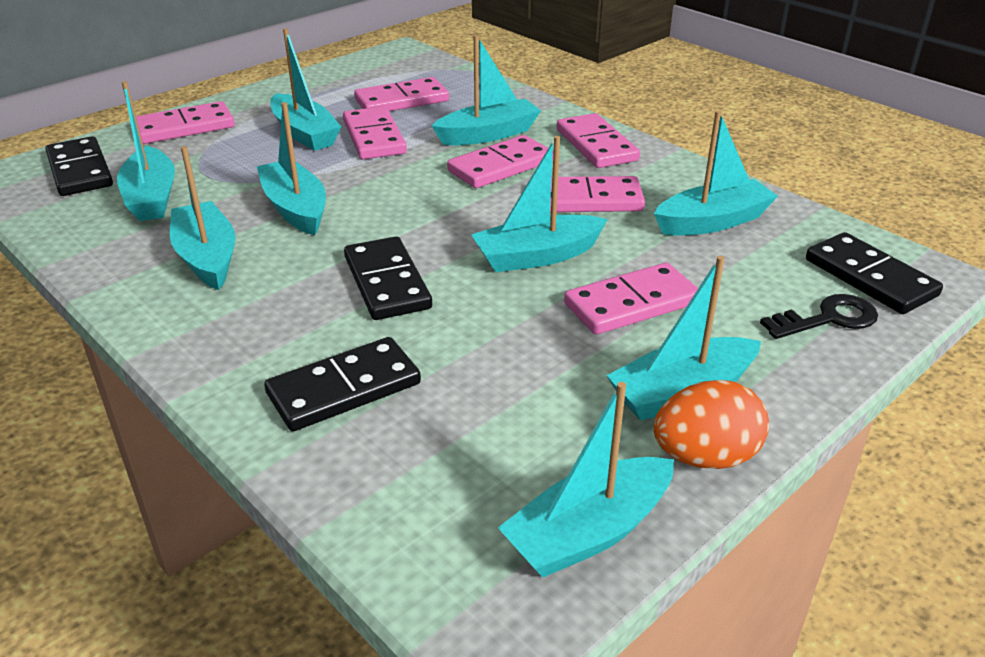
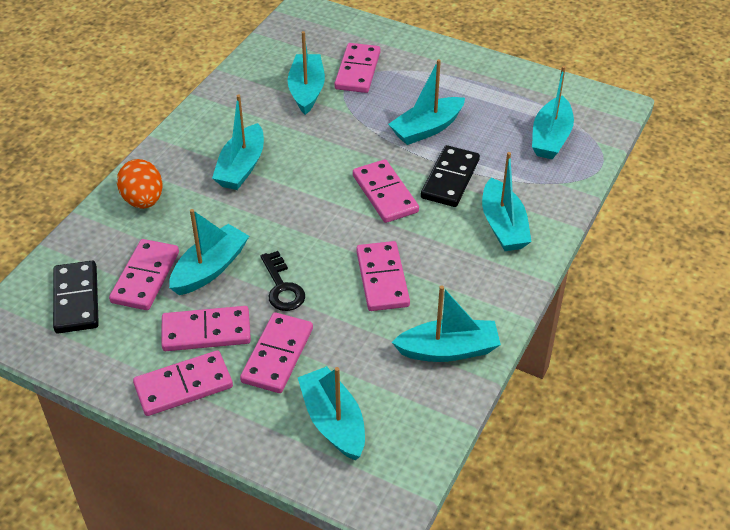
black domino: 4 -> 2
turquoise boat: 9 -> 8

